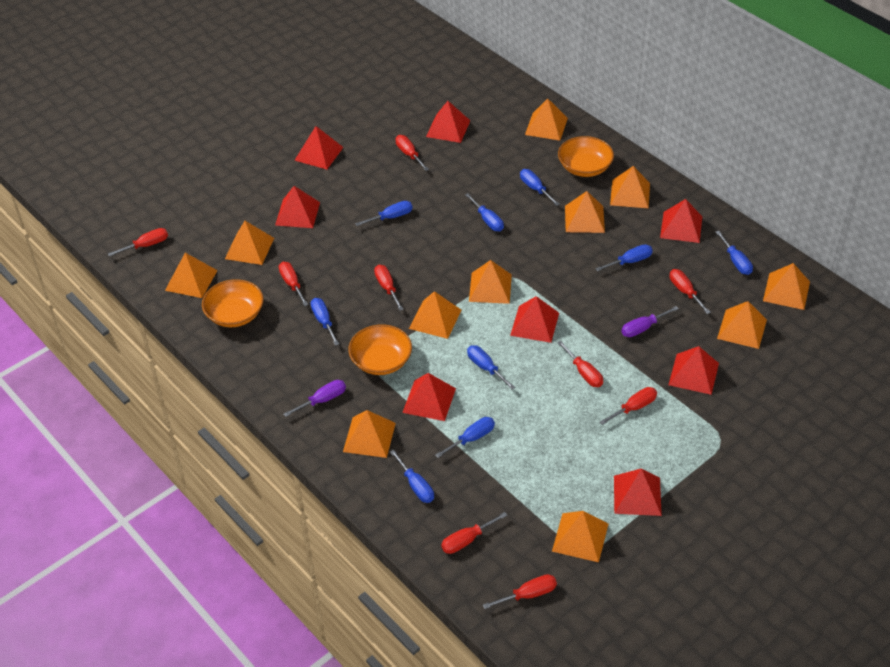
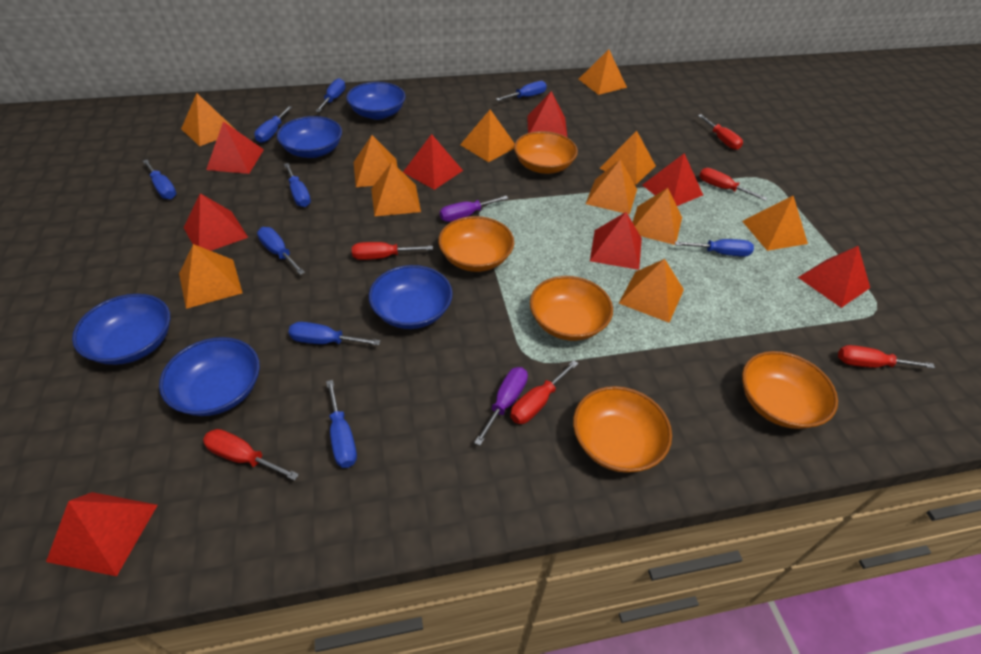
blue bowl: 0 -> 5
orange bowl: 3 -> 5
red screwdriver: 9 -> 6

